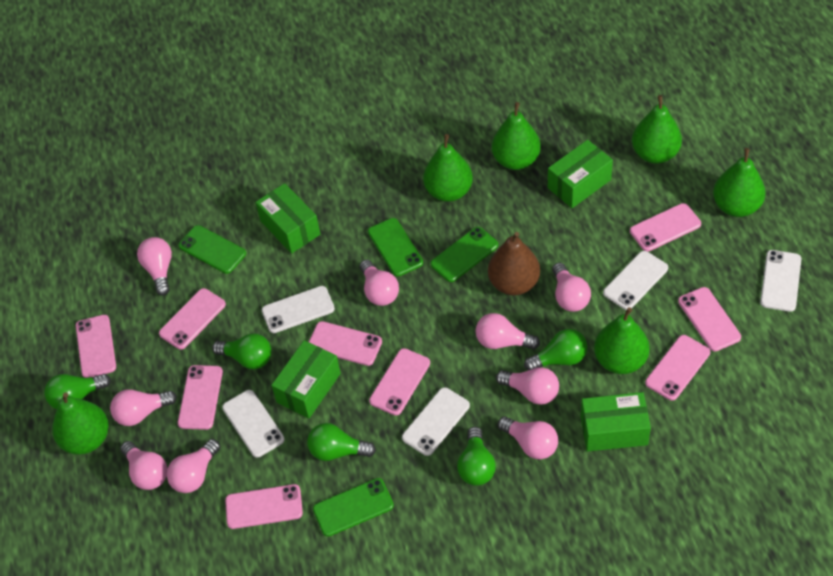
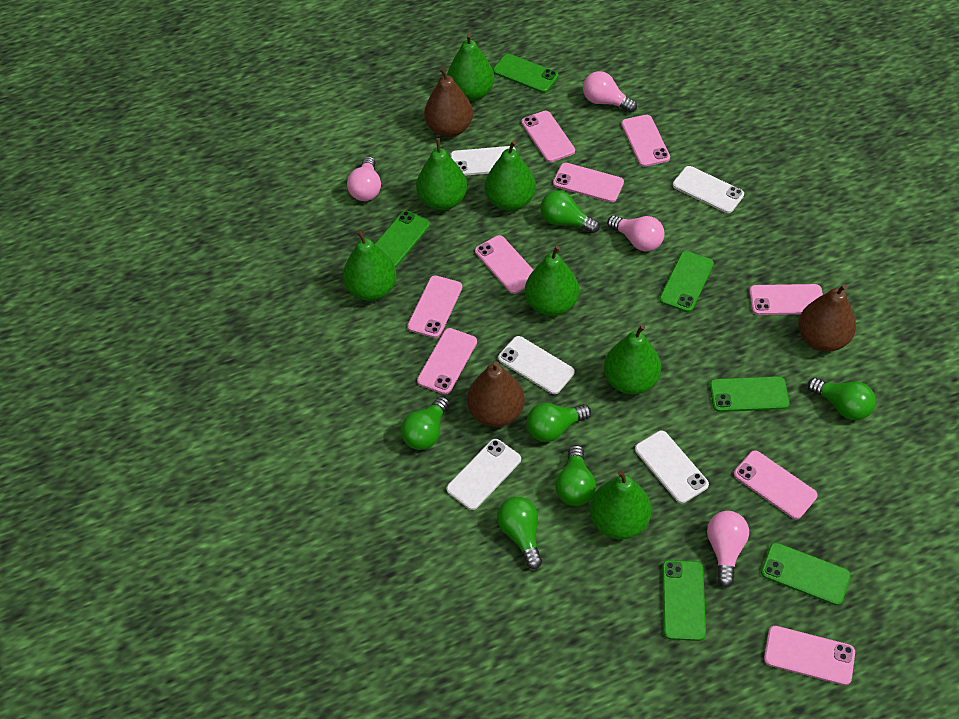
brown pear: 1 -> 3
green box: 4 -> 0
green light bulb: 5 -> 6
green pear: 6 -> 7
green phone: 4 -> 6
pink light bulb: 9 -> 4

